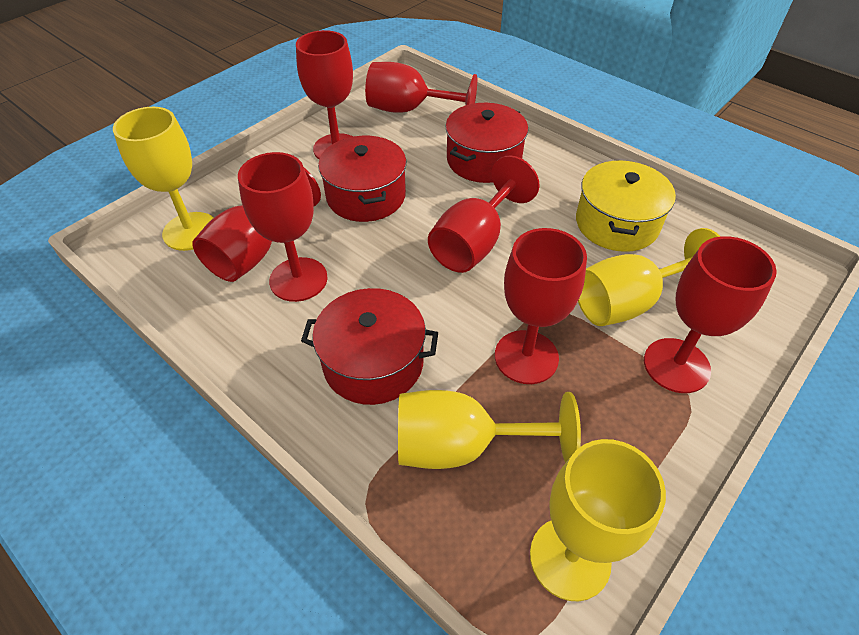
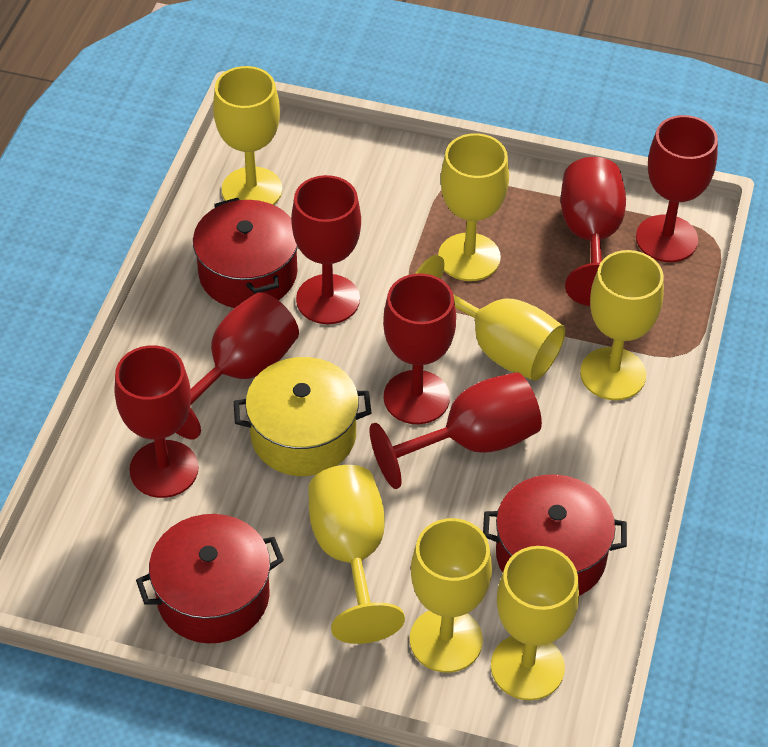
yellow goblet: 4 -> 7

